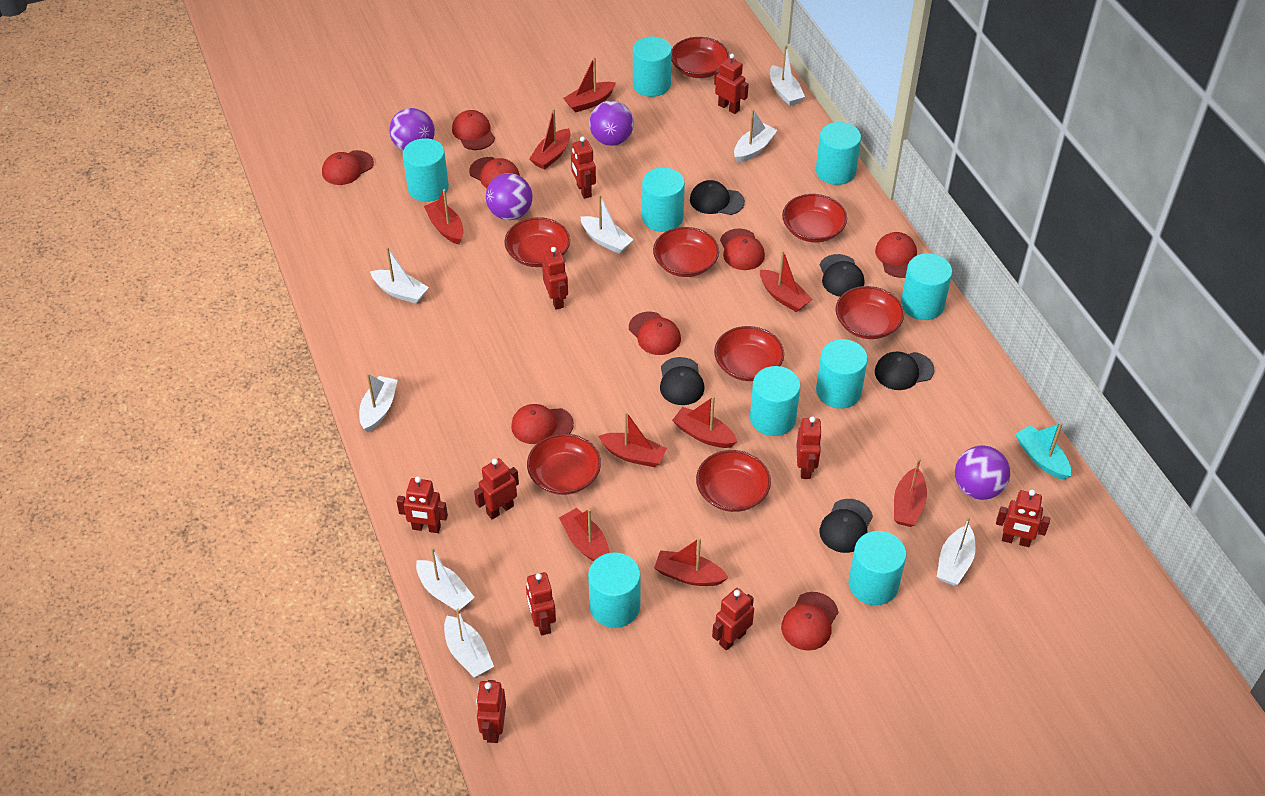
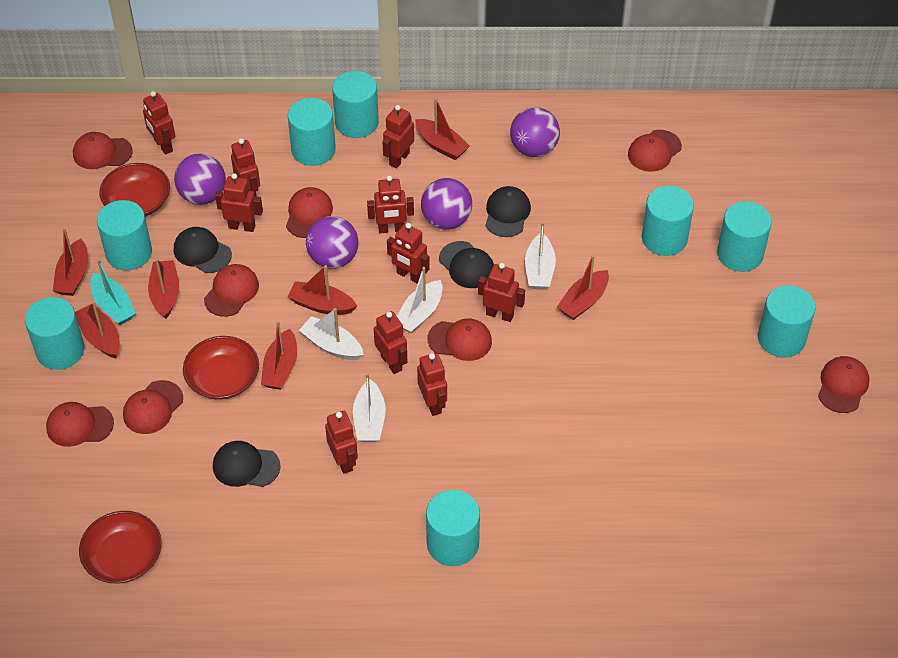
black cap: 5 -> 4
red boat: 9 -> 7
red bowl: 8 -> 3
turquoise cylinder: 9 -> 8
white boat: 8 -> 4

